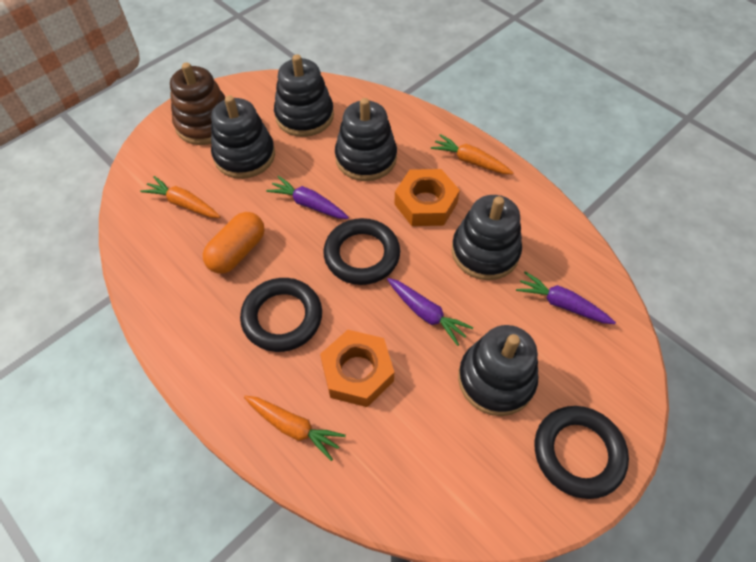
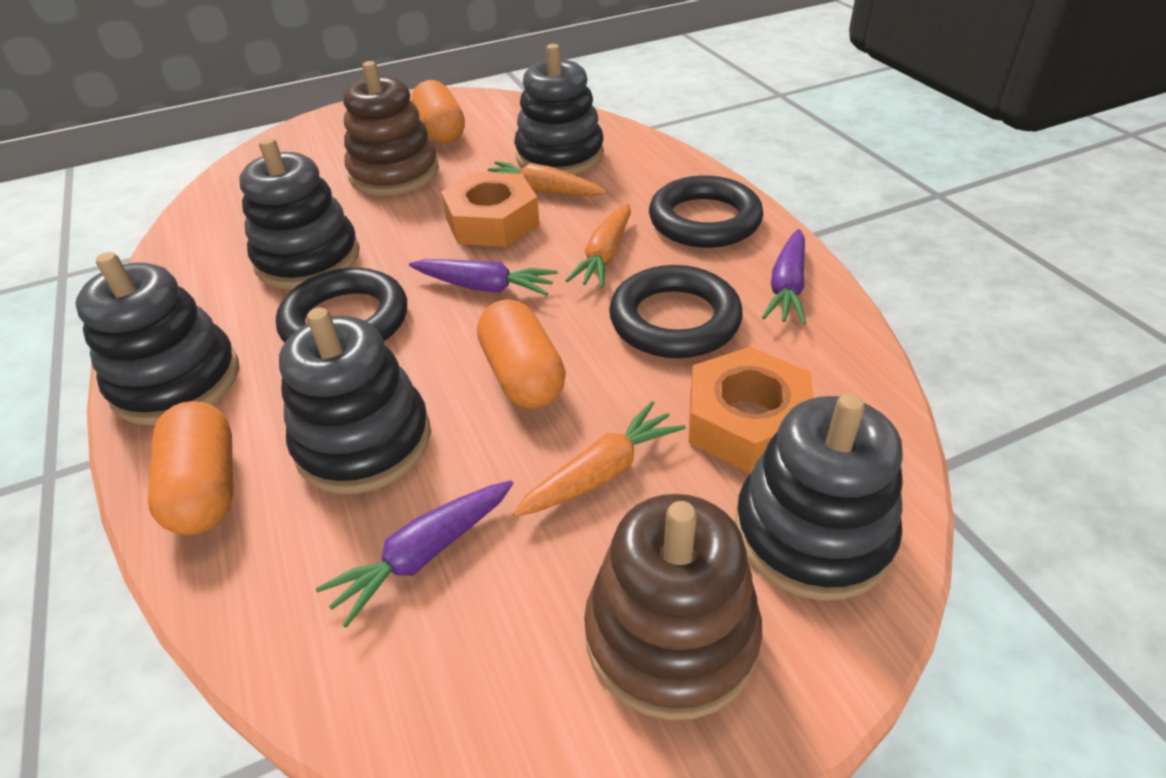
brown stacking toy: 1 -> 2
orange capsule: 1 -> 3

